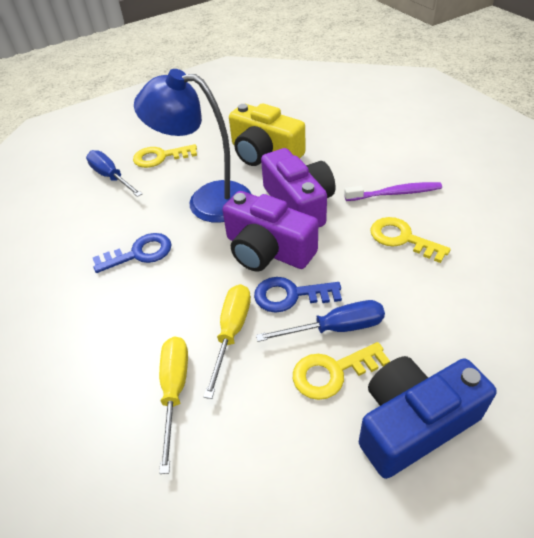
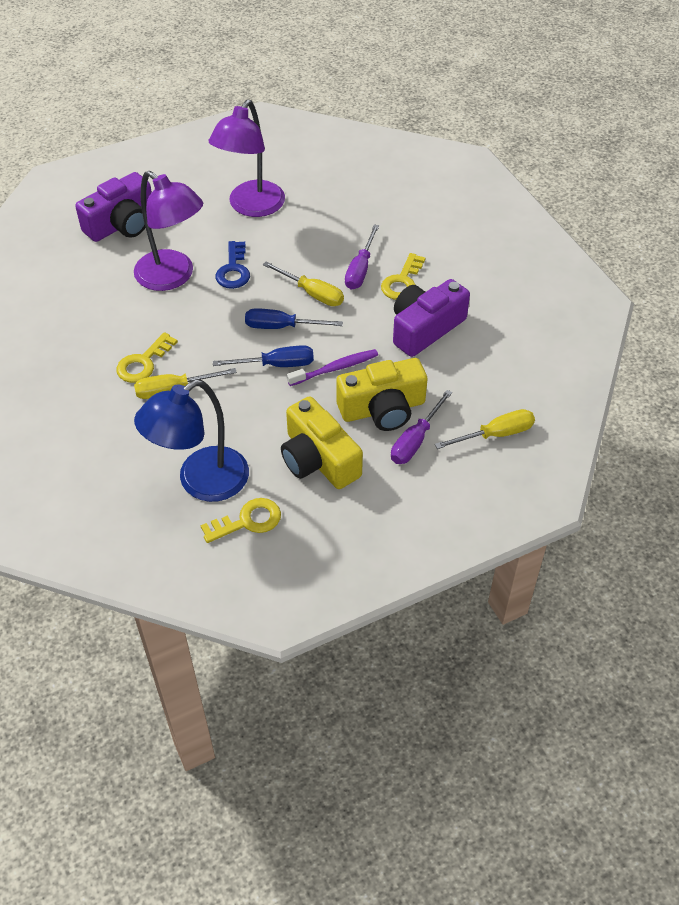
blue camera: 1 -> 0
blue key: 2 -> 1
purple lamp: 0 -> 2
purple screwdriver: 0 -> 2
yellow camera: 1 -> 2
yellow screwdriver: 2 -> 3

